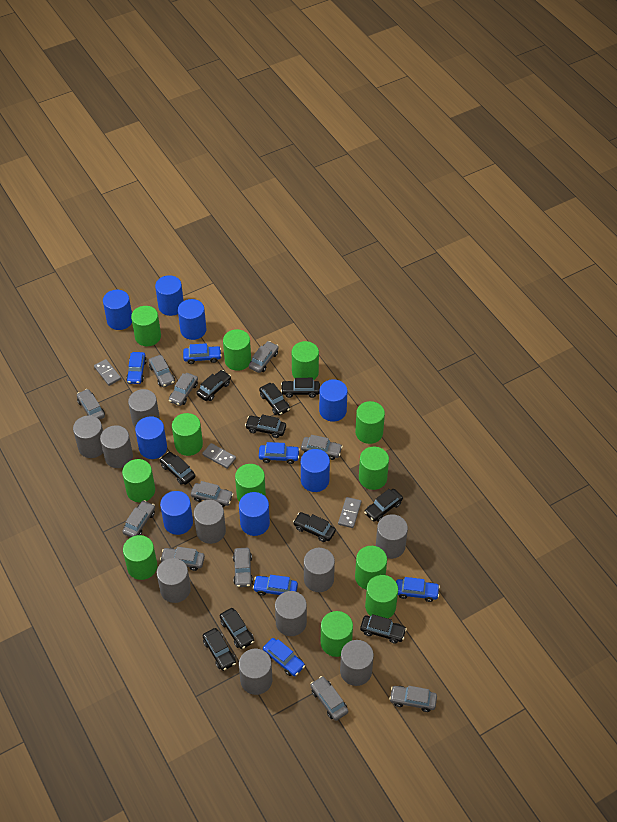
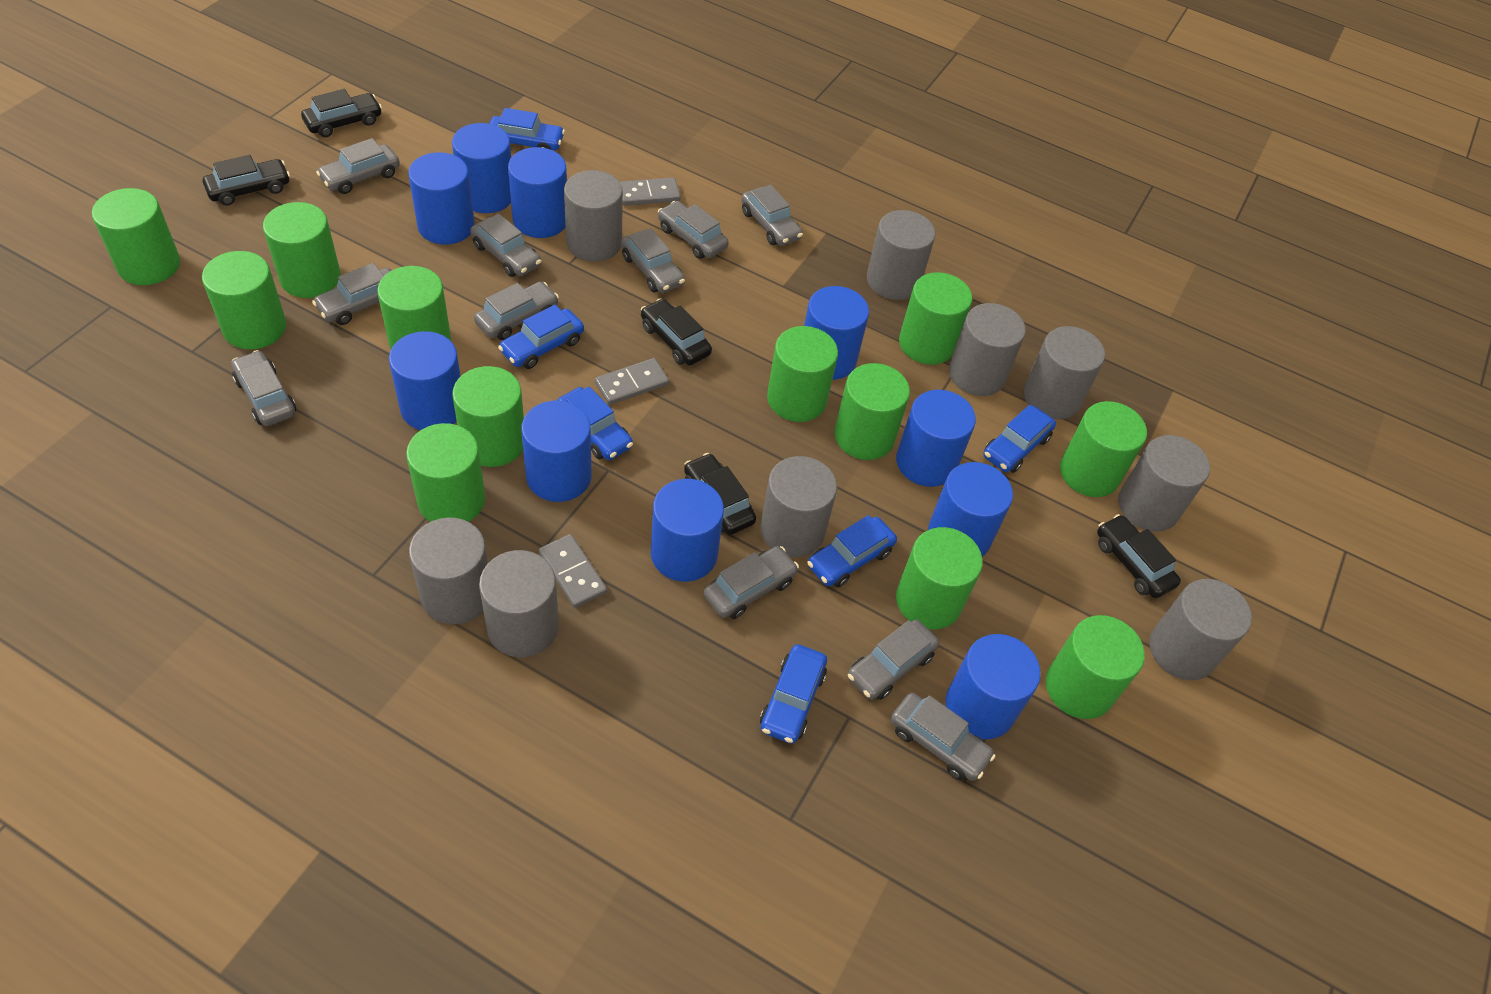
black car: 10 -> 5
blue cylinder: 8 -> 10
grey cylinder: 10 -> 9

